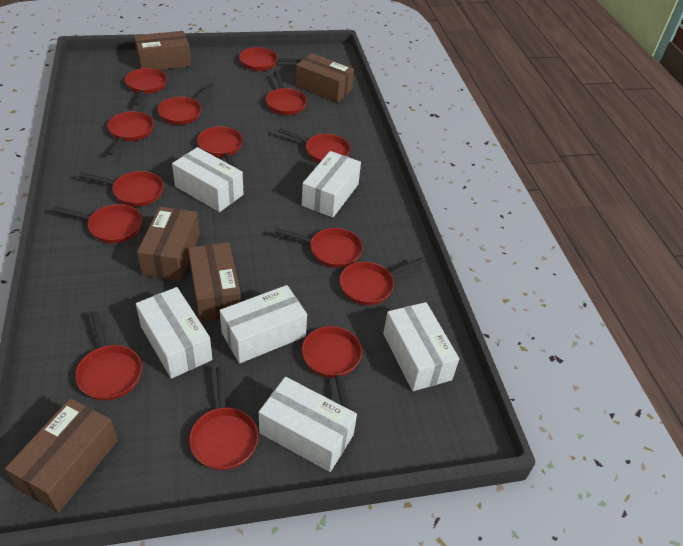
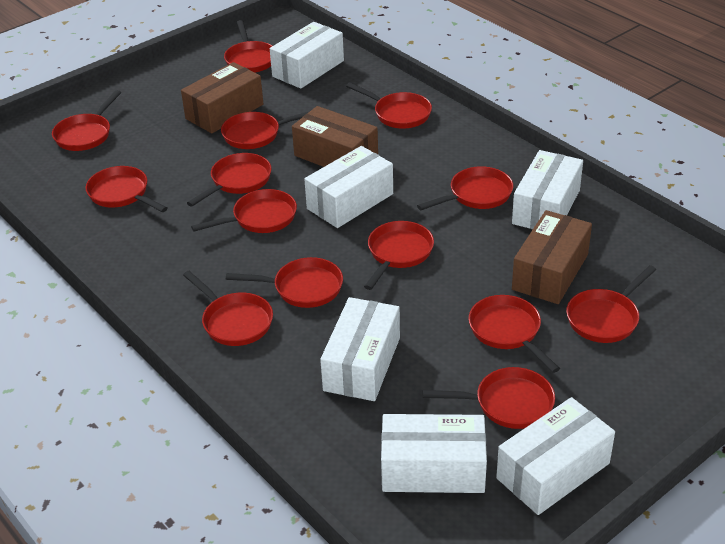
brown box: 5 -> 3

